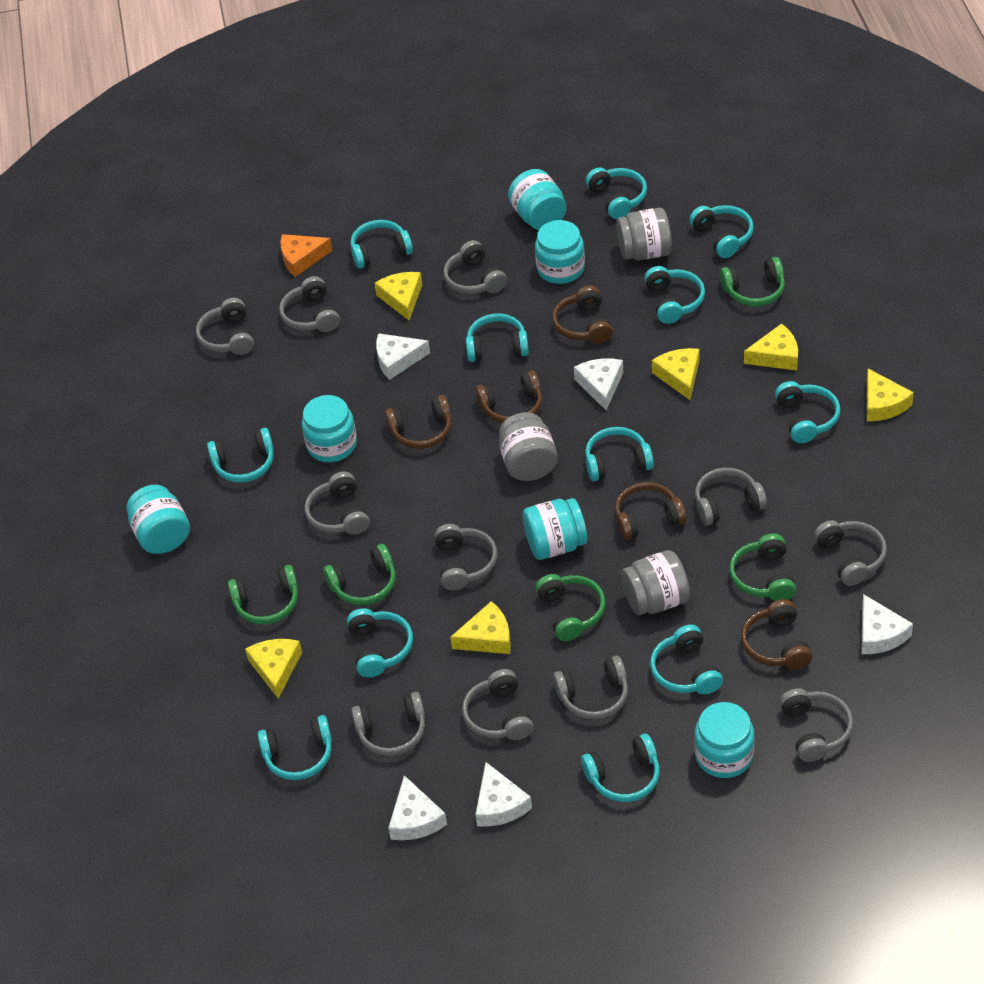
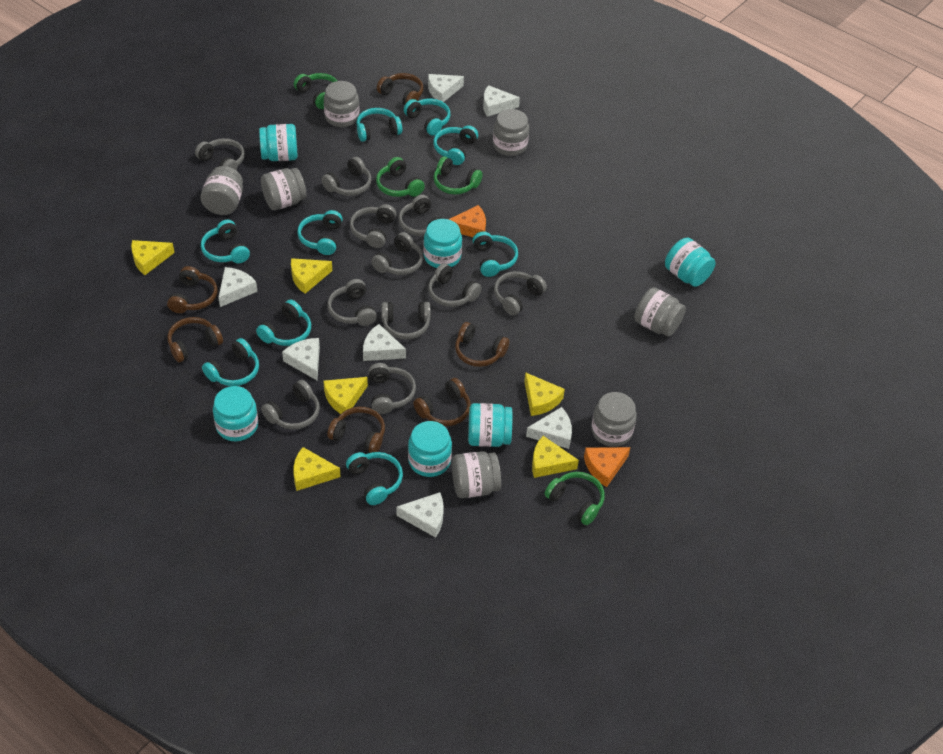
brown headphones: 5 -> 6
green headphones: 5 -> 4
grey jar: 3 -> 7
orange cheese: 1 -> 2
turquoise headphones: 12 -> 9
white cheese: 5 -> 7

